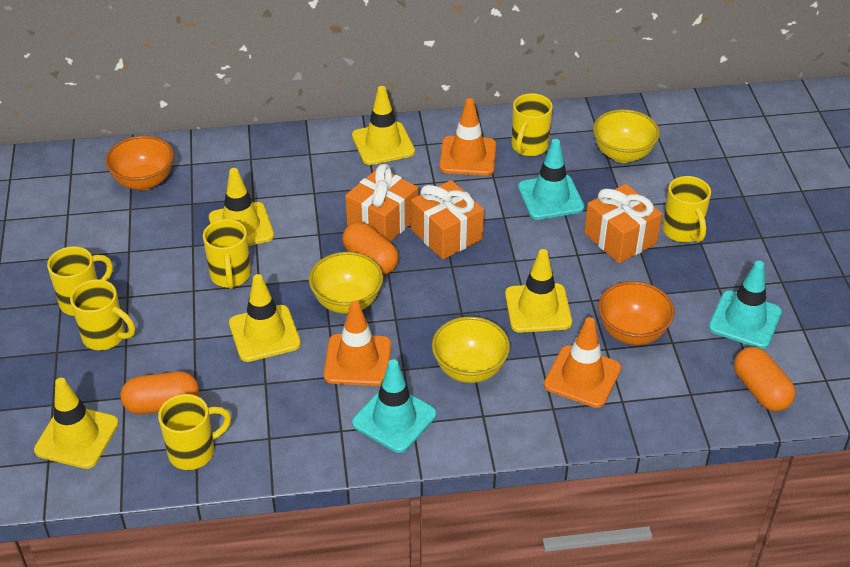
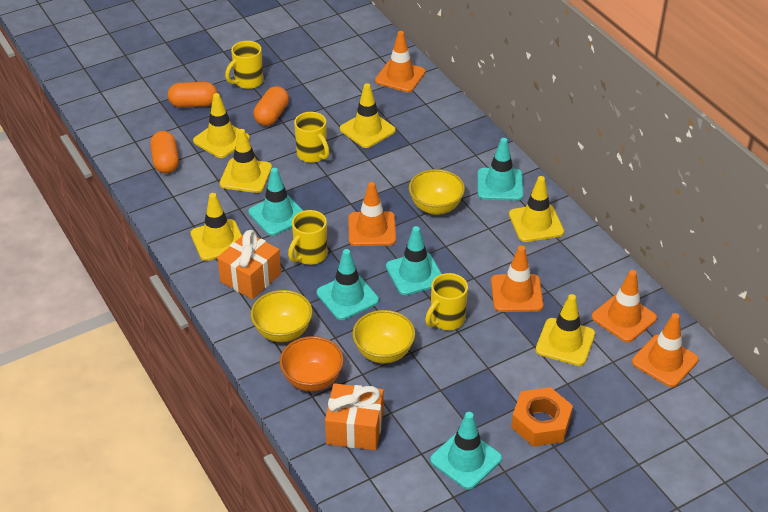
orange bowl: 2 -> 1
orange gift: 3 -> 2
orange nut: 0 -> 1
orange traffic cone: 3 -> 5
turquoise traffic cone: 3 -> 5
yellow mug: 6 -> 4
yellow traffic cone: 5 -> 6

